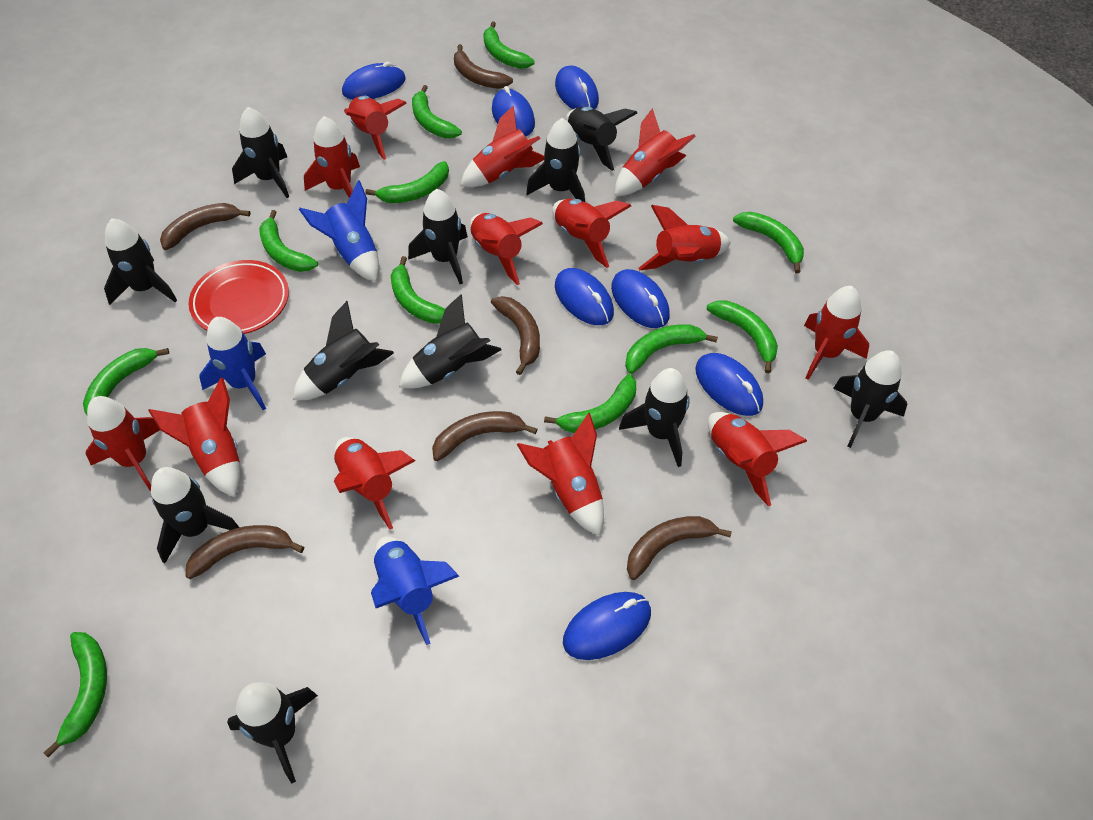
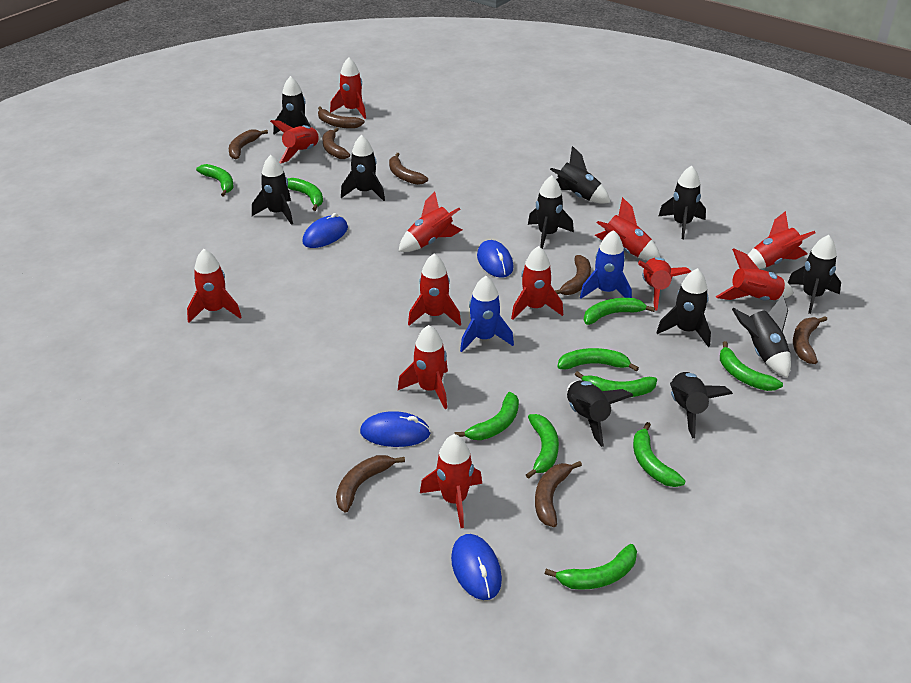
blue mouse: 7 -> 4
blue rocket: 3 -> 2
brown banana: 6 -> 8
green banana: 11 -> 10
red plate: 1 -> 0
red rocket: 13 -> 12

